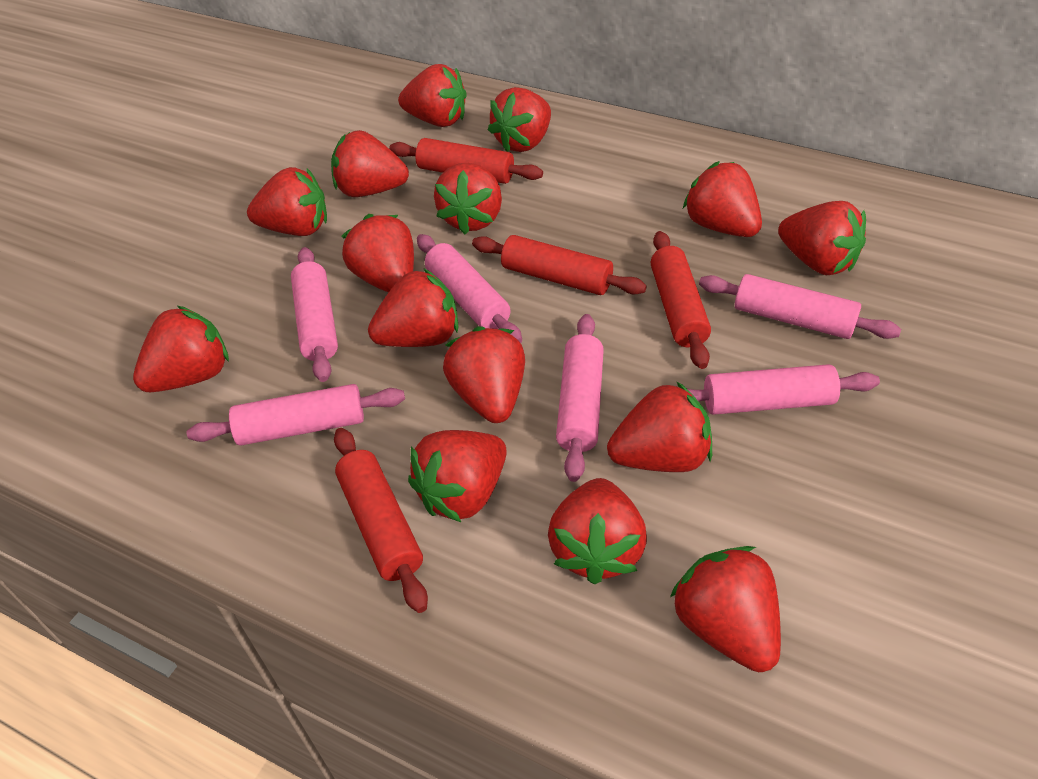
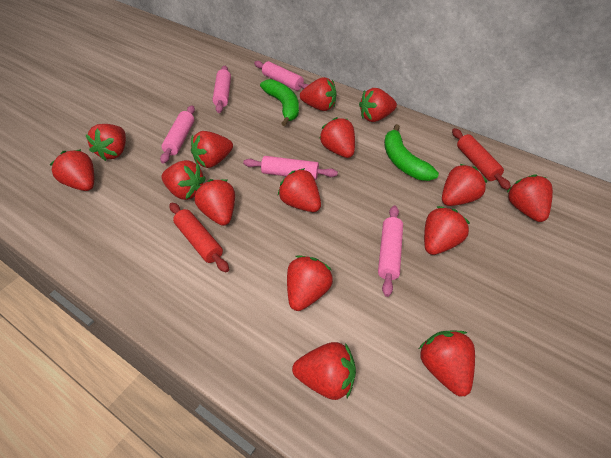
green banana: 0 -> 2
pink rolling pin: 6 -> 5
red rolling pin: 4 -> 2

